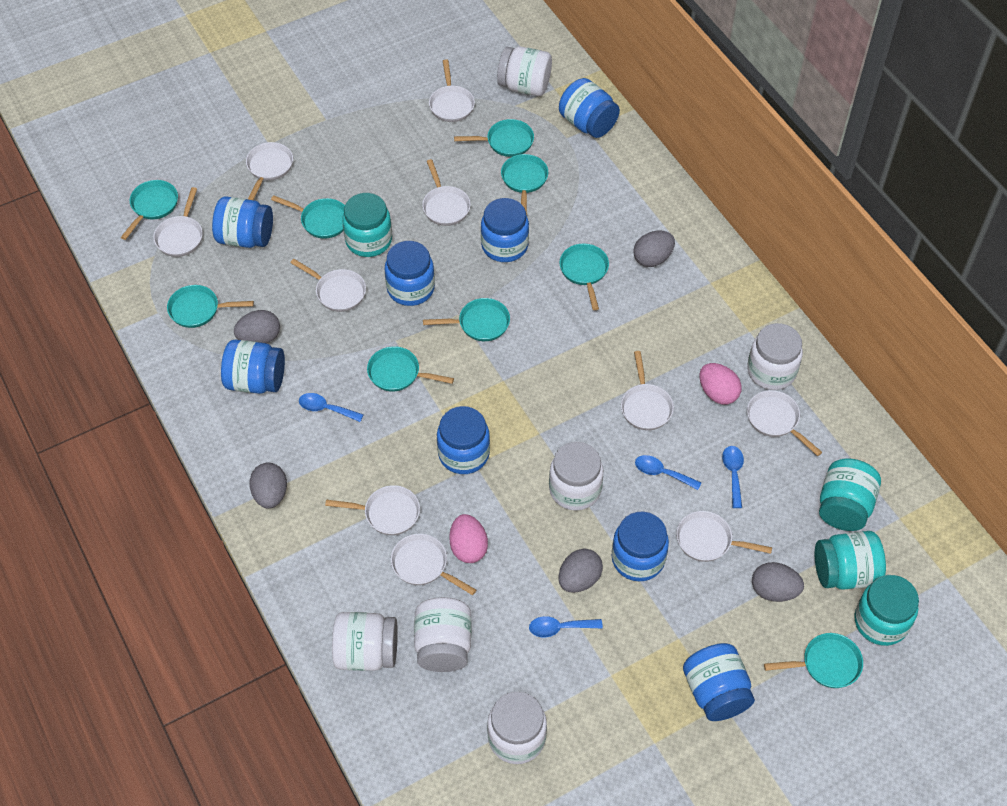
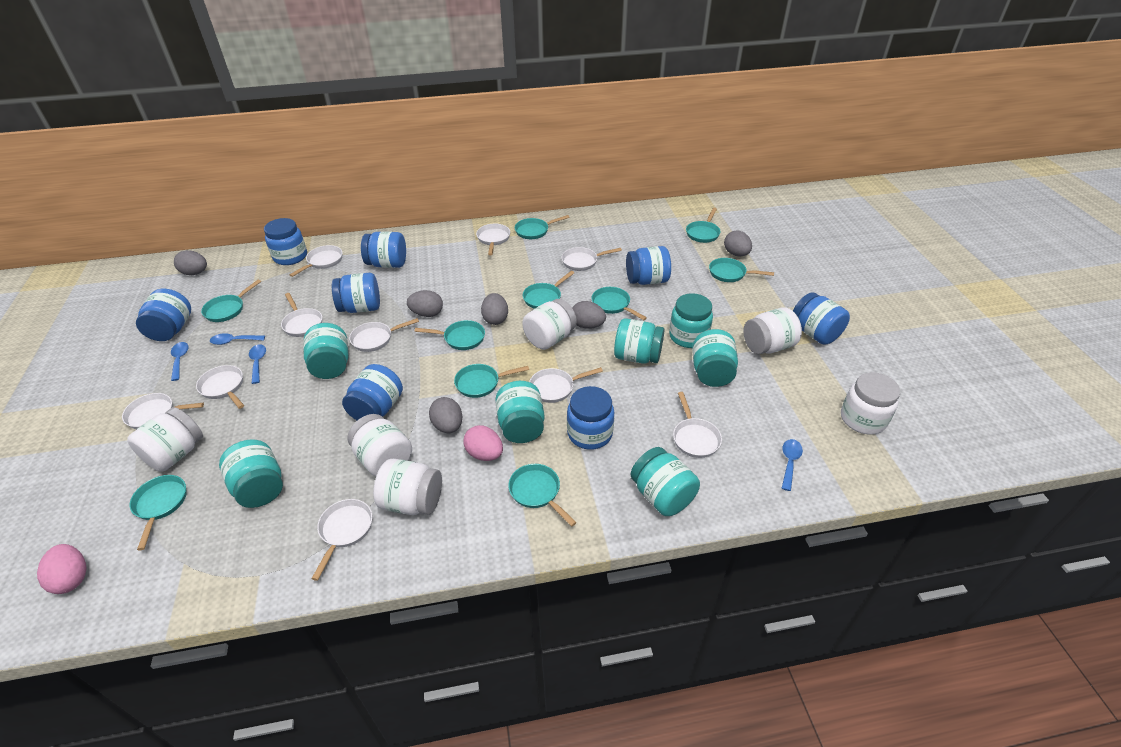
grey egg: 5 -> 6
turquoise jar: 4 -> 7
turquoise pan: 9 -> 10

